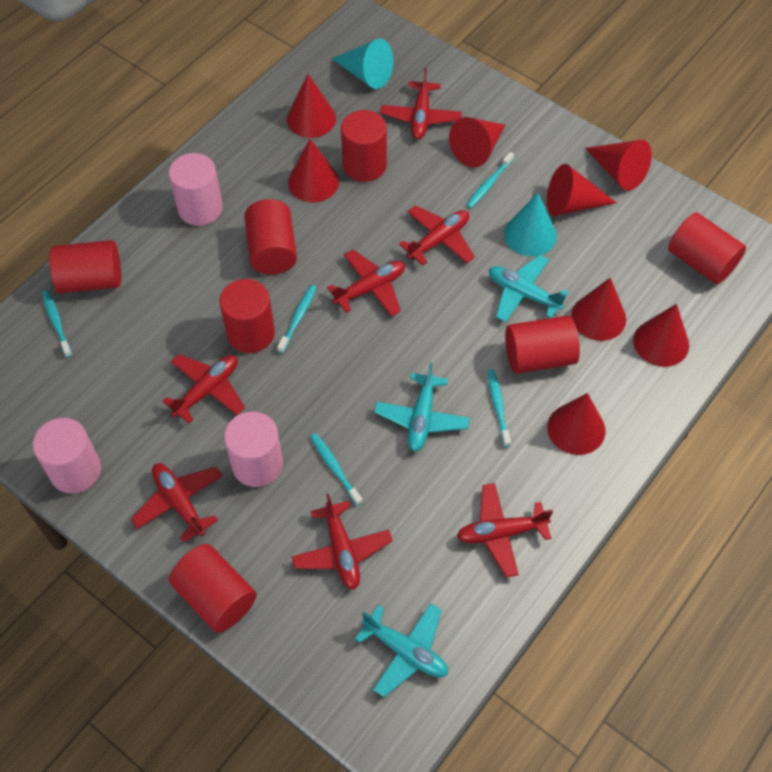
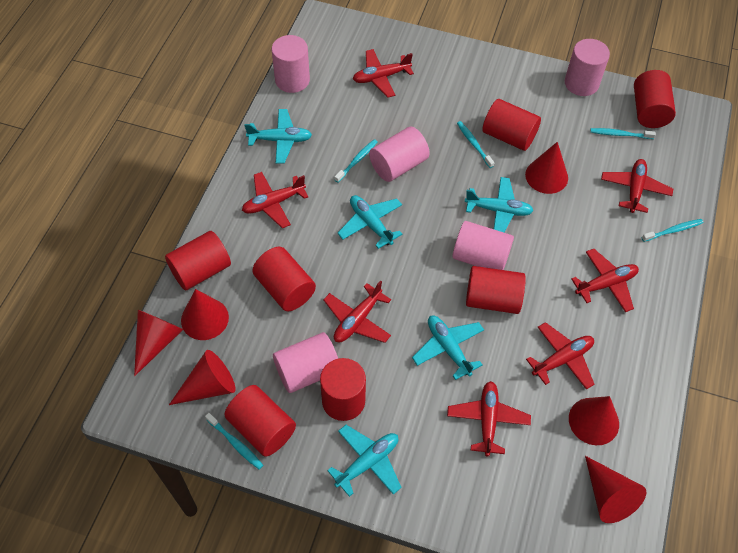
pink cylinder: 3 -> 5
red cone: 8 -> 6
turquoise cone: 2 -> 0
turquoise plane: 3 -> 5

